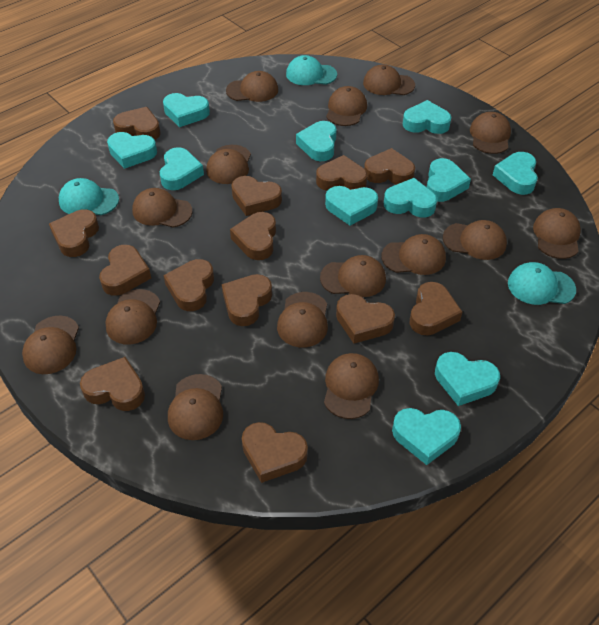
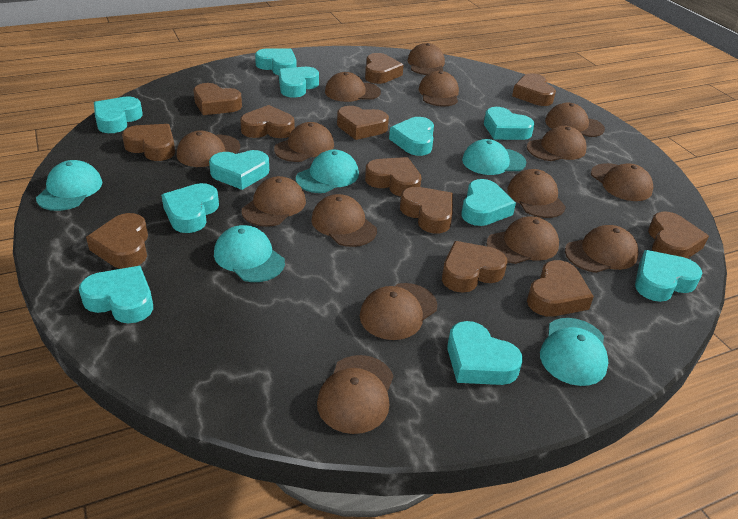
brown heart: 13 -> 12
turquoise cap: 3 -> 5

